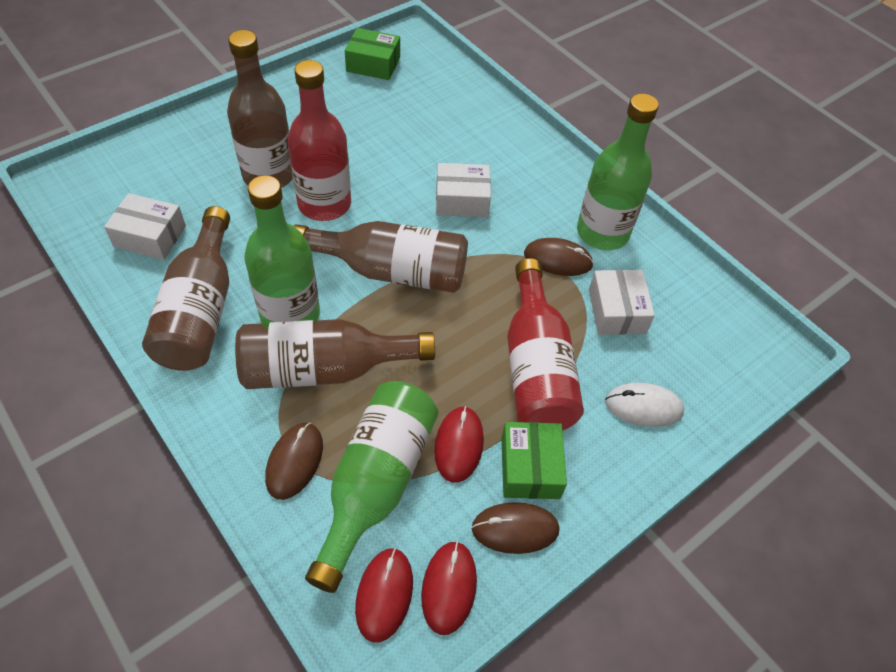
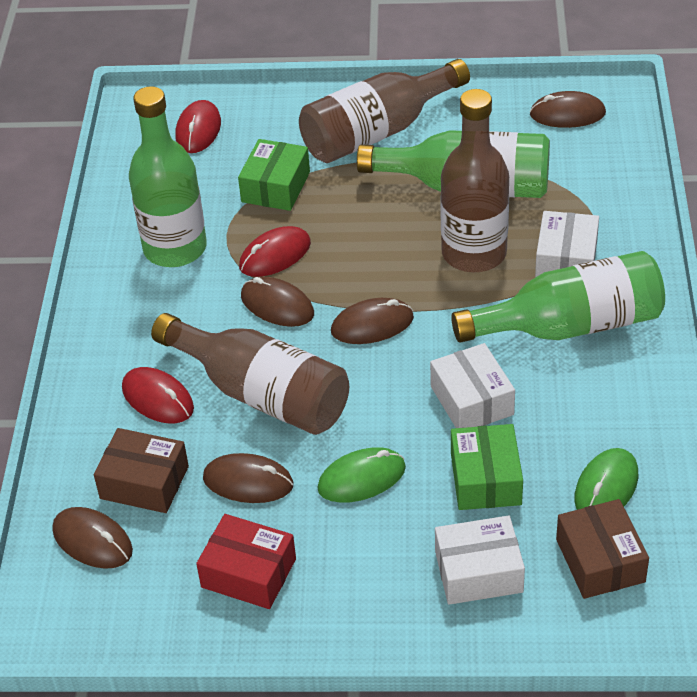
brown bottle: 4 -> 3
brown box: 0 -> 2
brown mouse: 3 -> 5
green mouse: 0 -> 2
red bottle: 2 -> 0
red box: 0 -> 1
white mouse: 1 -> 0

